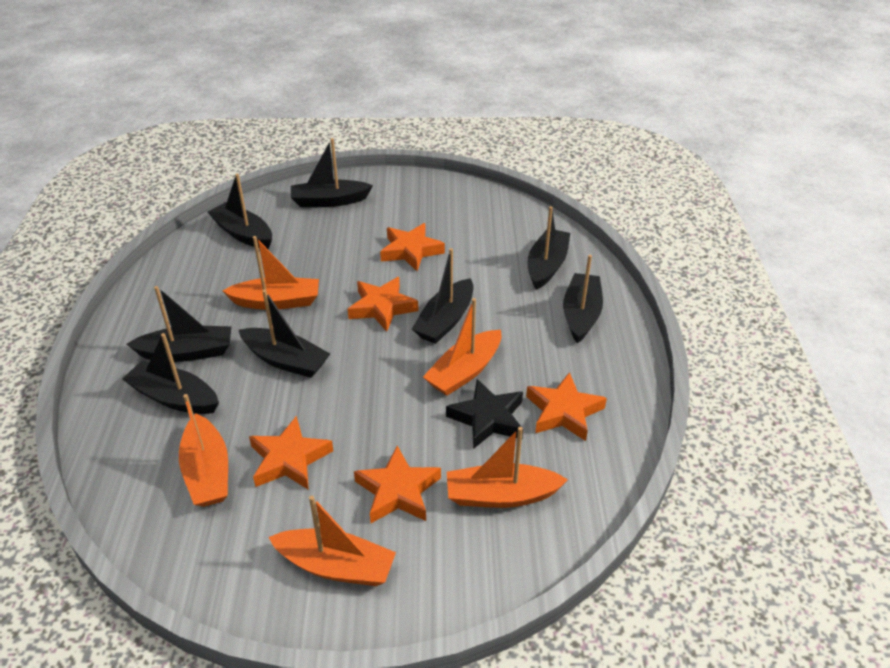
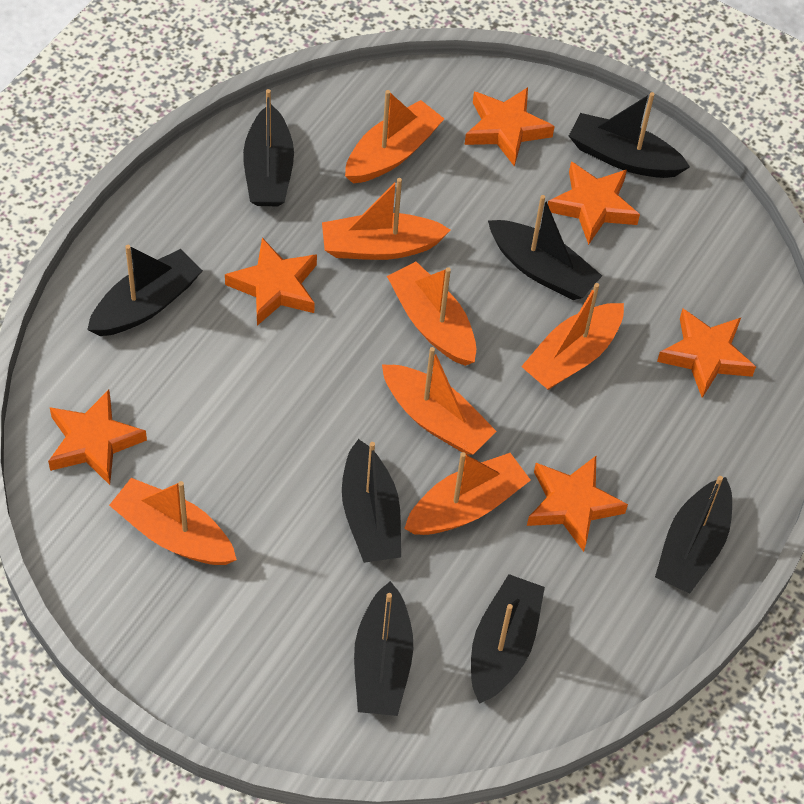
black star: 1 -> 0
orange boat: 5 -> 7
orange star: 5 -> 6

